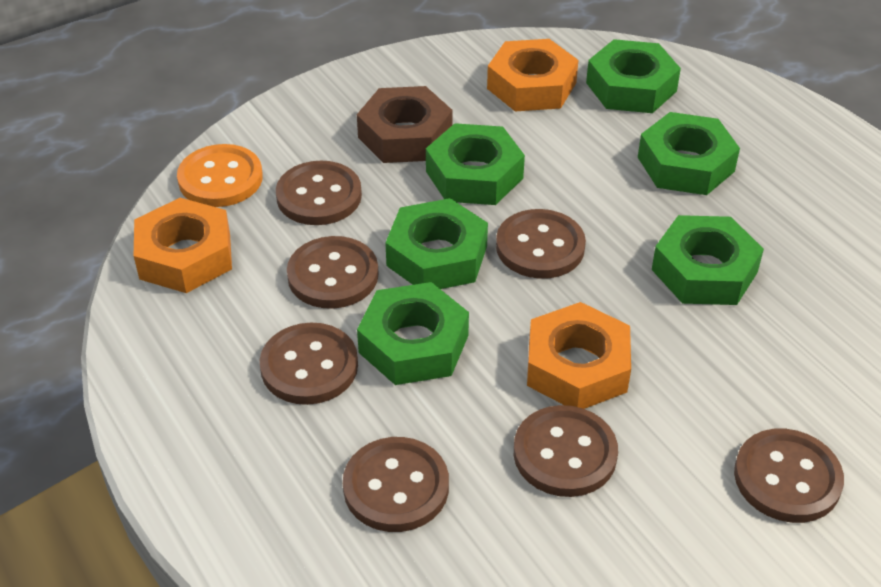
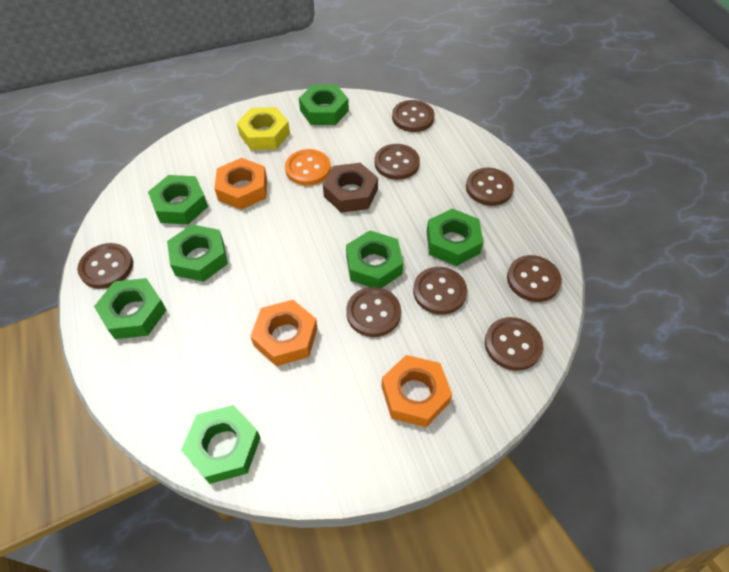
brown button: 7 -> 8
green nut: 6 -> 7
yellow nut: 0 -> 1

